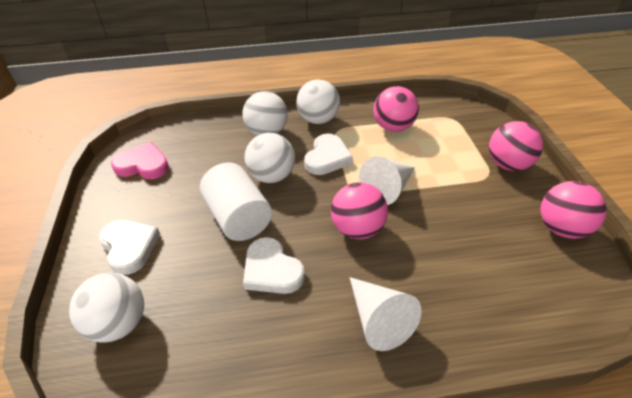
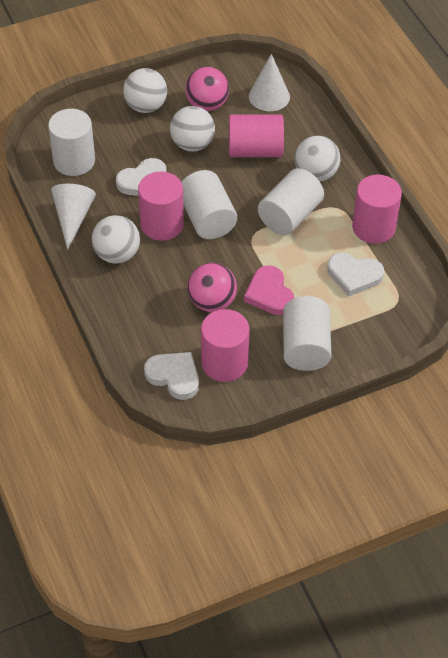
pink ball: 4 -> 2
pink cylinder: 0 -> 4
white cylinder: 1 -> 4

